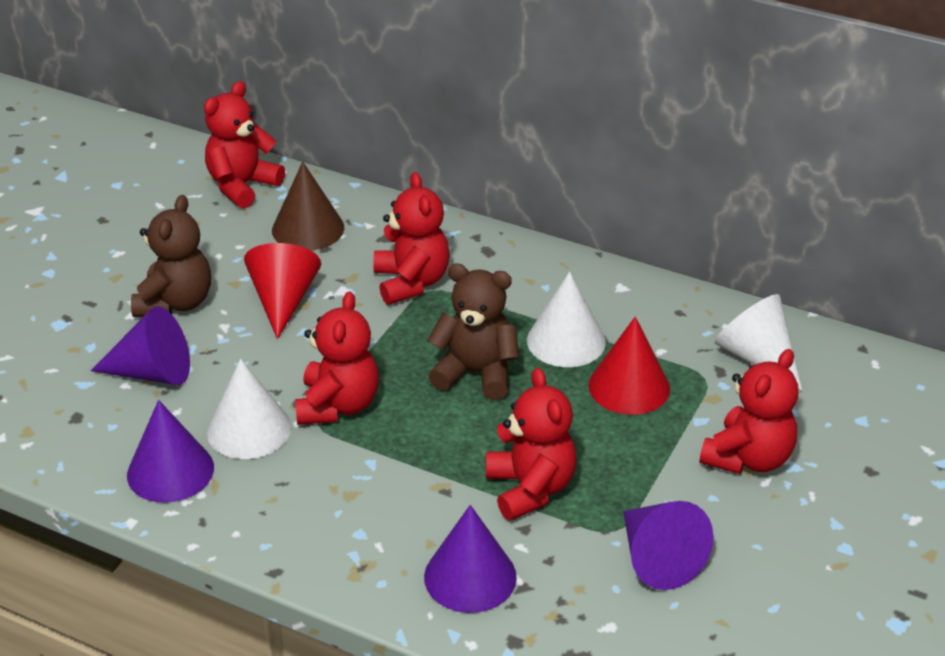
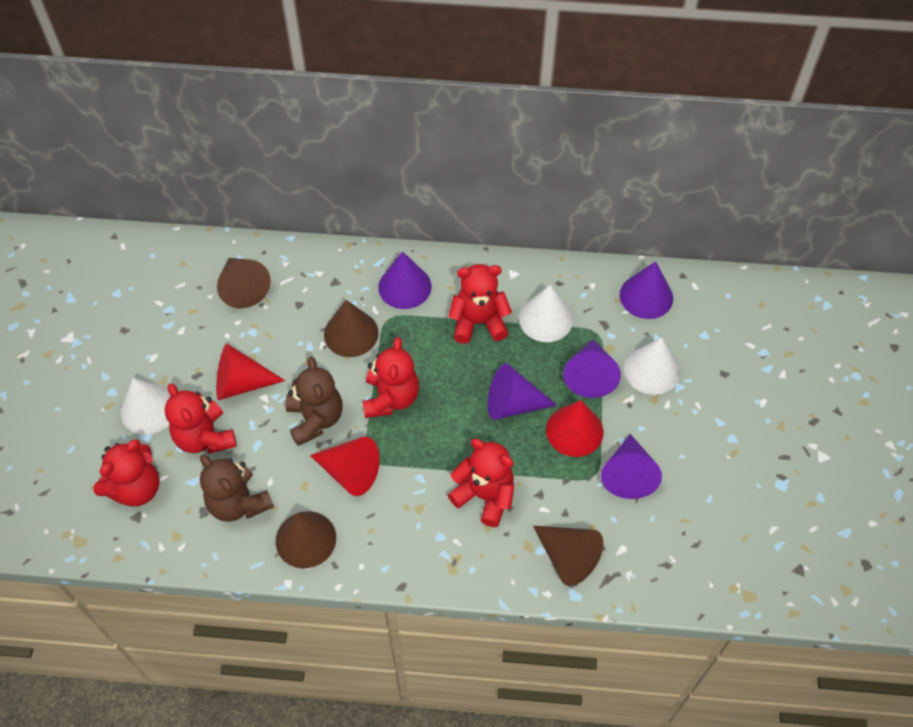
brown cone: 1 -> 4
purple cone: 4 -> 5
red cone: 2 -> 3

